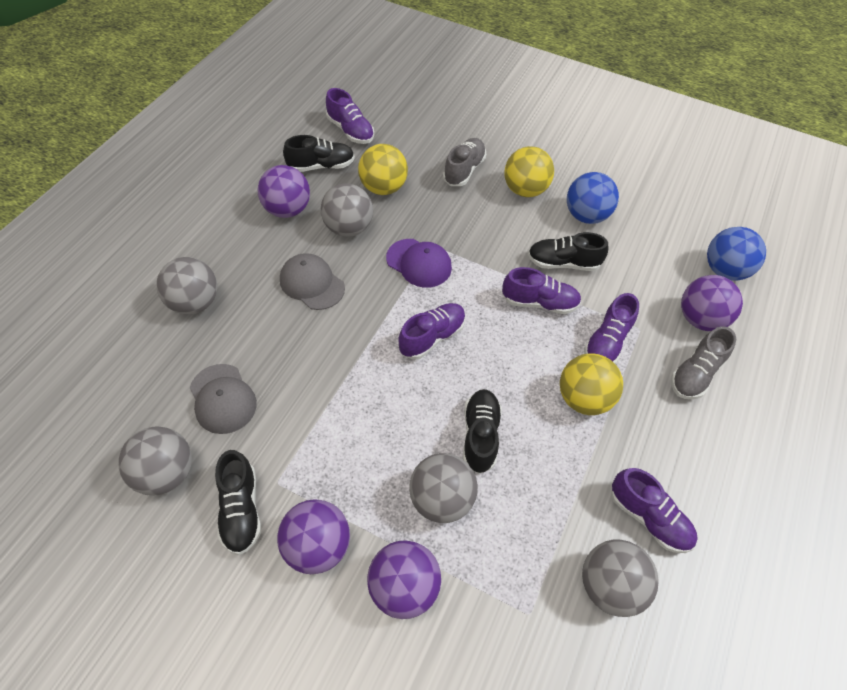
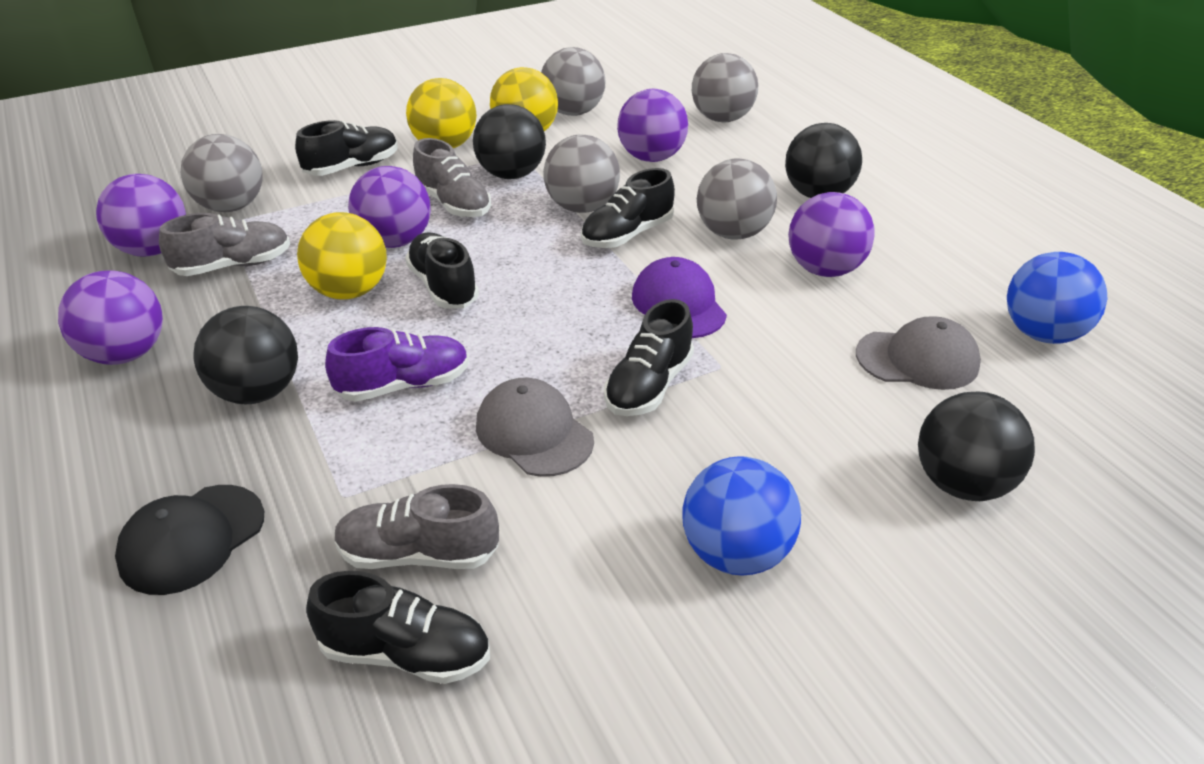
black ball: 0 -> 4
black cap: 0 -> 1
black shoe: 4 -> 5
grey shoe: 2 -> 3
purple ball: 4 -> 5
purple shoe: 5 -> 1

